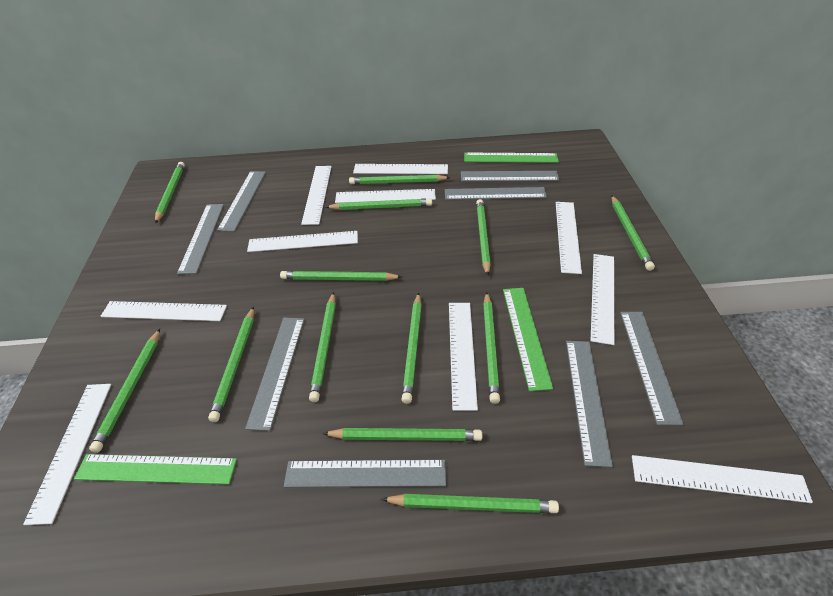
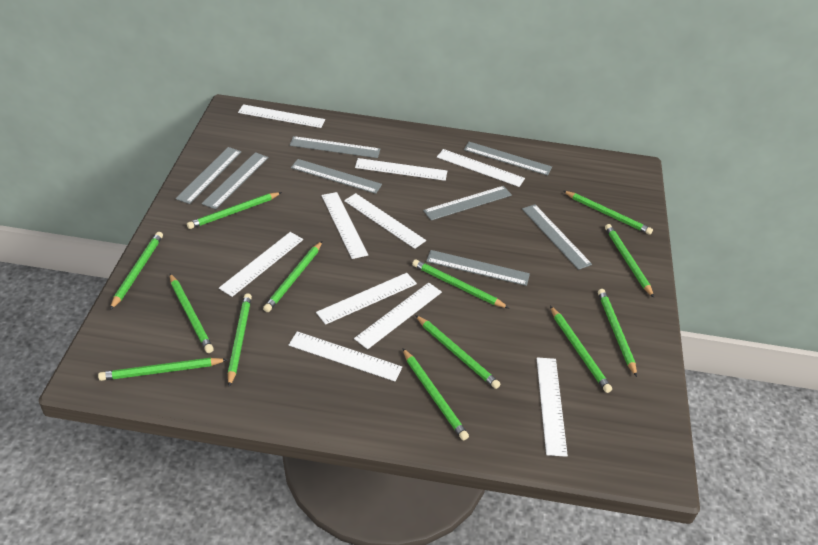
green ruler: 3 -> 0

